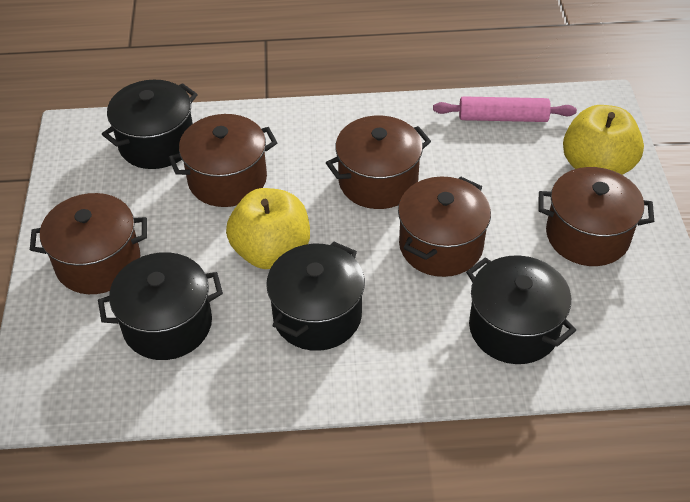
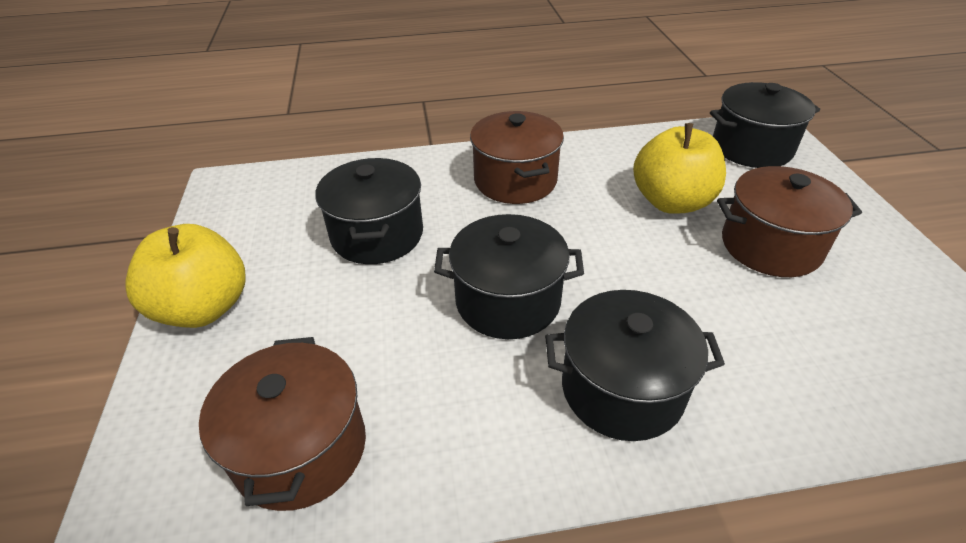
brown pot: 5 -> 3
pink rolling pin: 1 -> 0

